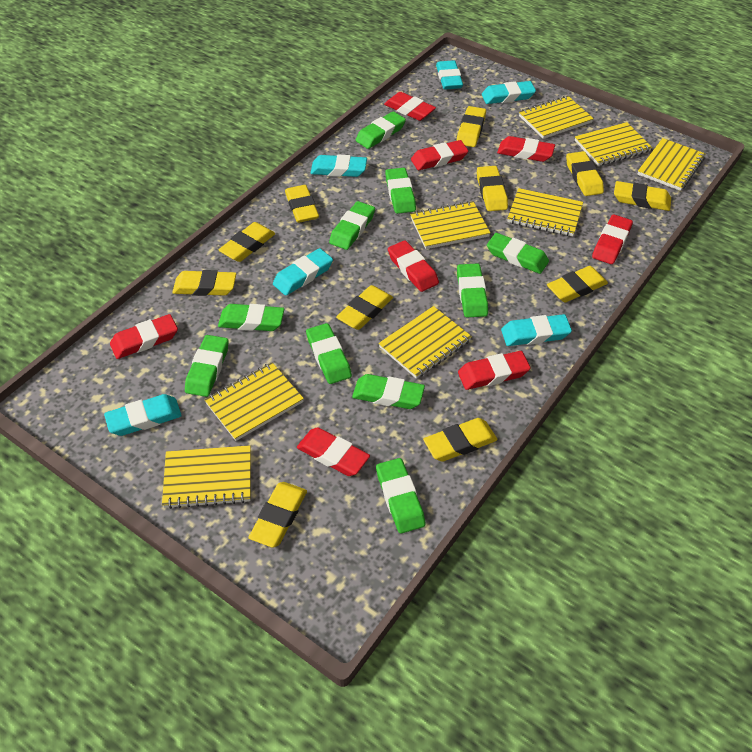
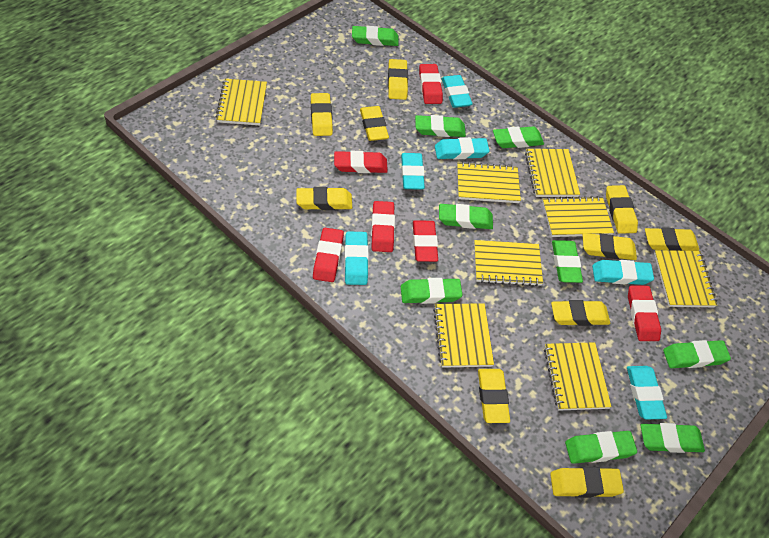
green eraser: 10 -> 9
red eraser: 8 -> 6
yellow eraser: 11 -> 10

